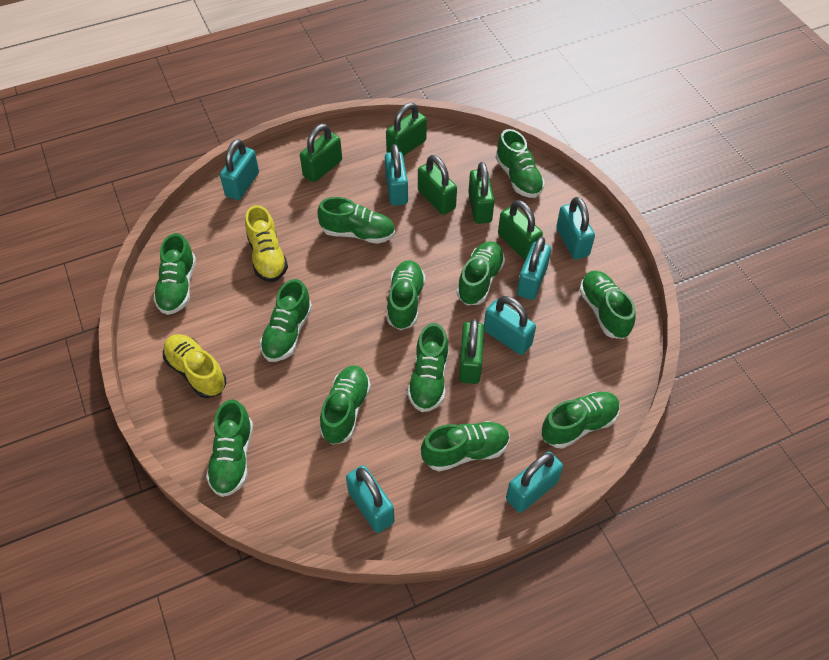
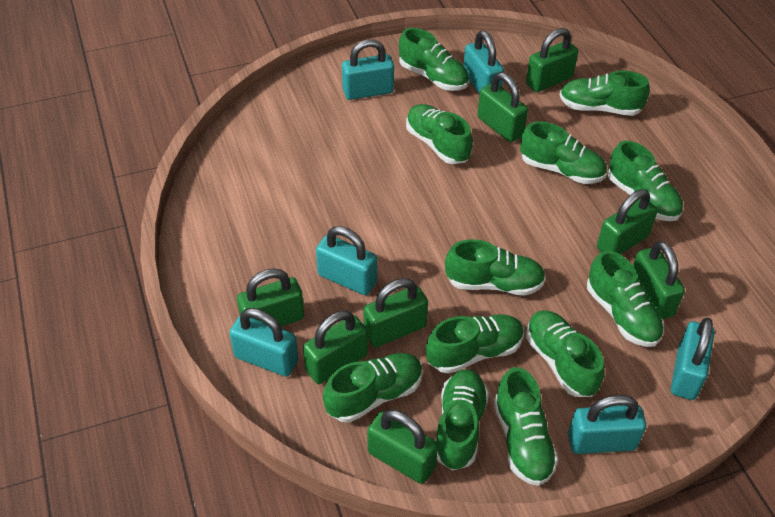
green padlock: 6 -> 8
turquoise padlock: 7 -> 6
yellow shoe: 2 -> 0

